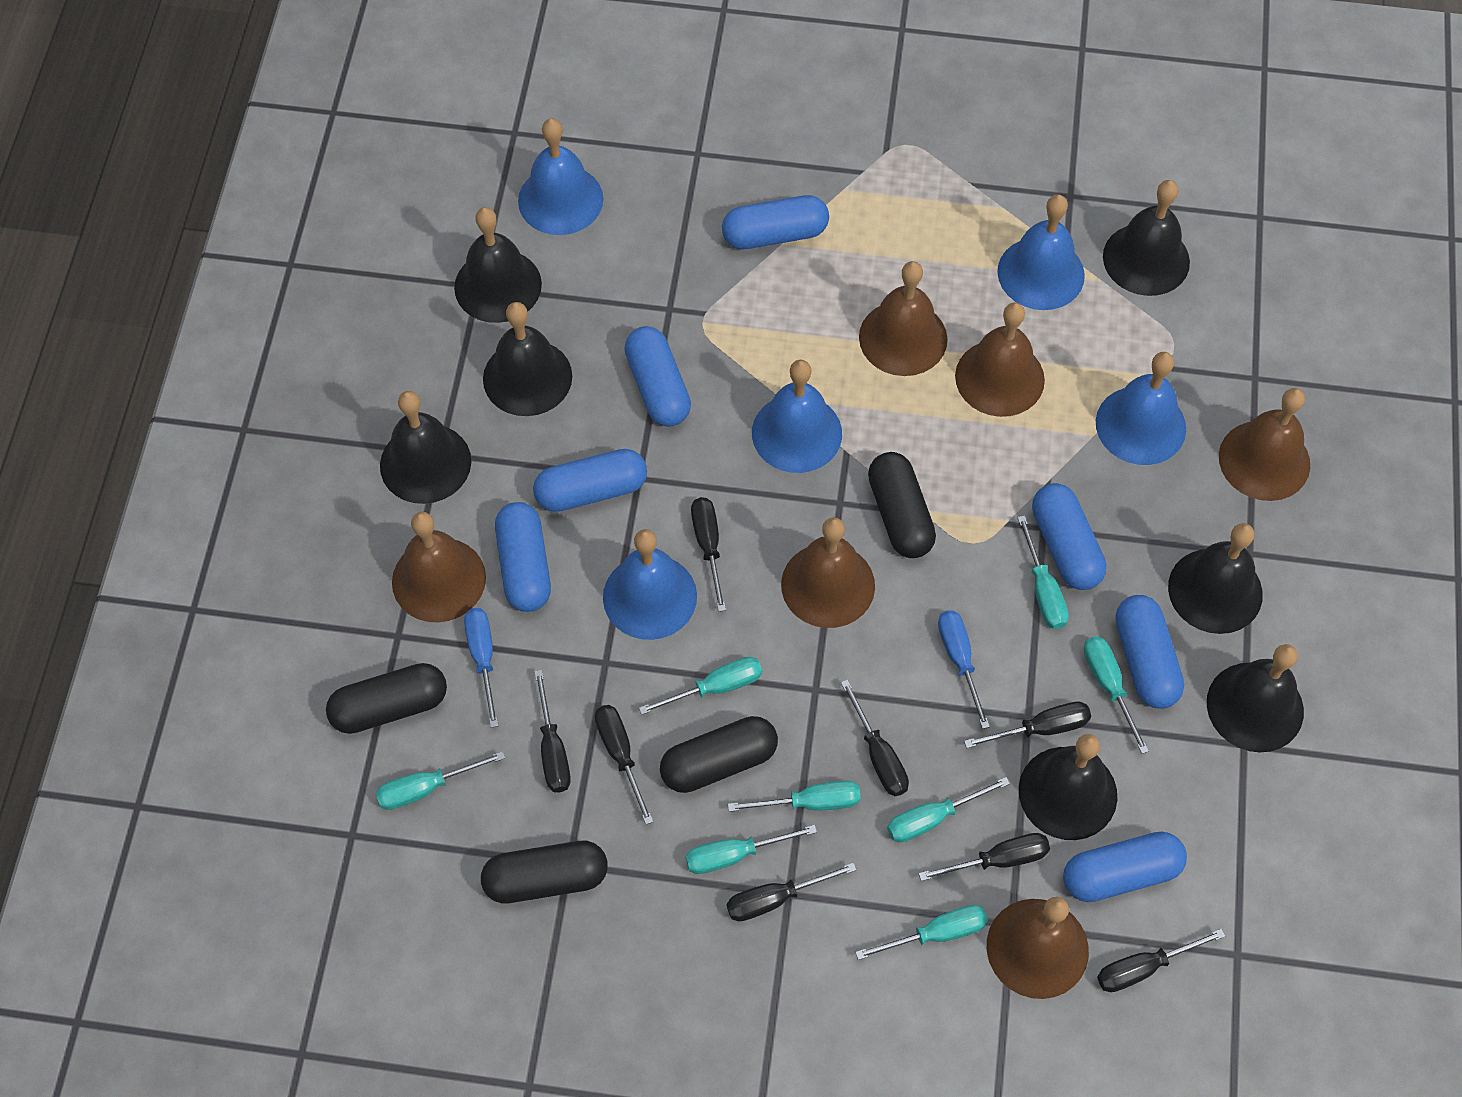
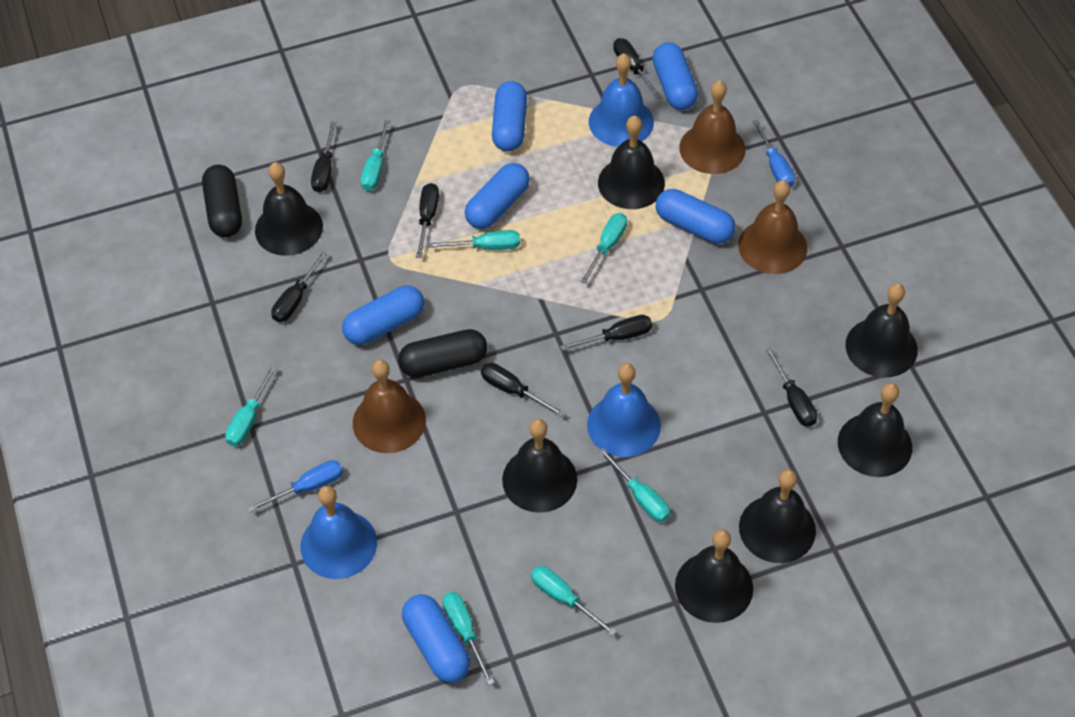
black capsule: 4 -> 2
black screwdriver: 8 -> 7
blue bell: 5 -> 3
blue capsule: 7 -> 6
brown bell: 6 -> 3
turquoise screwdriver: 8 -> 7

